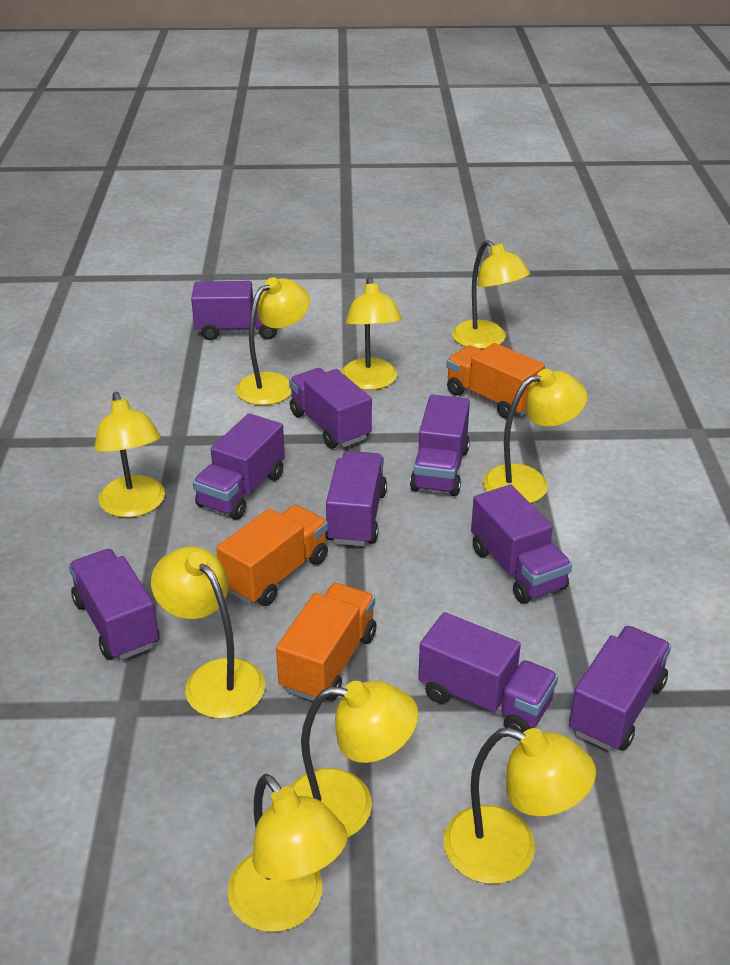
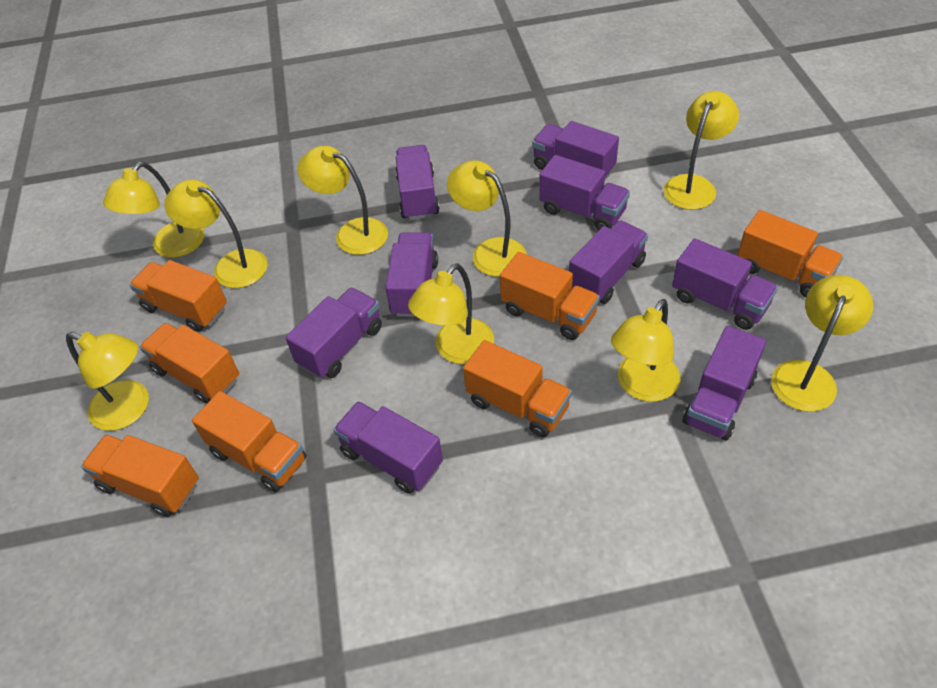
orange truck: 3 -> 7

